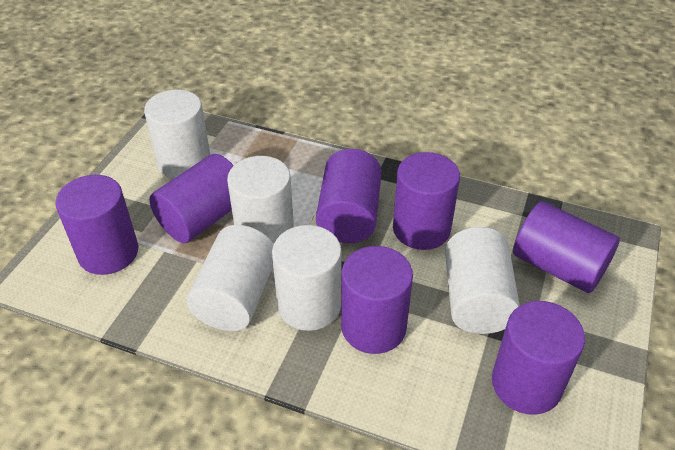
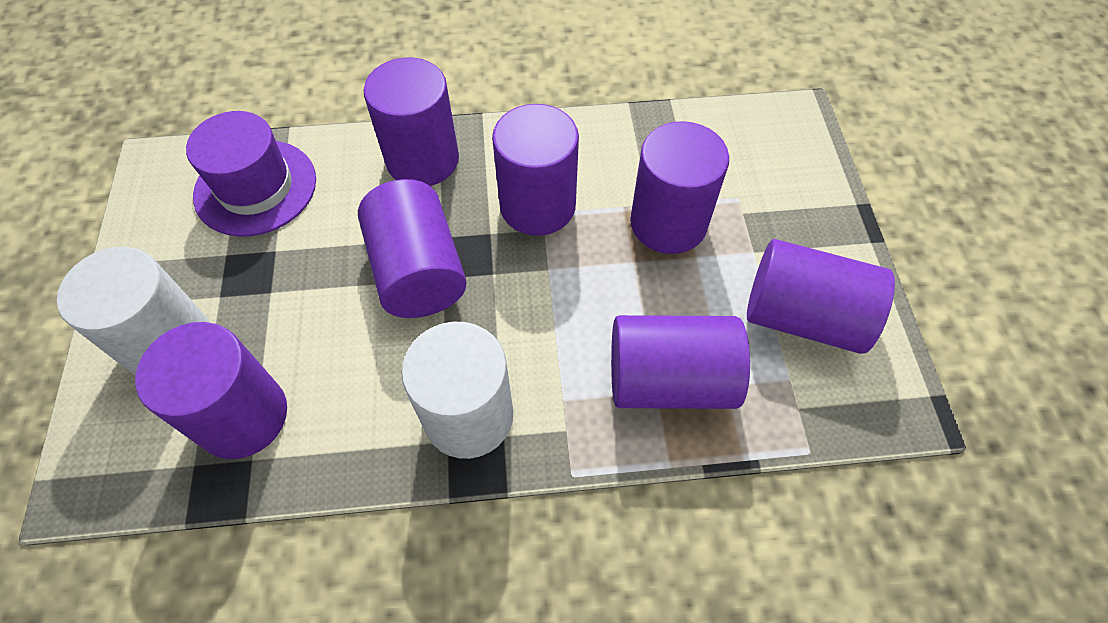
purple hat: 0 -> 1
white cylinder: 5 -> 2

